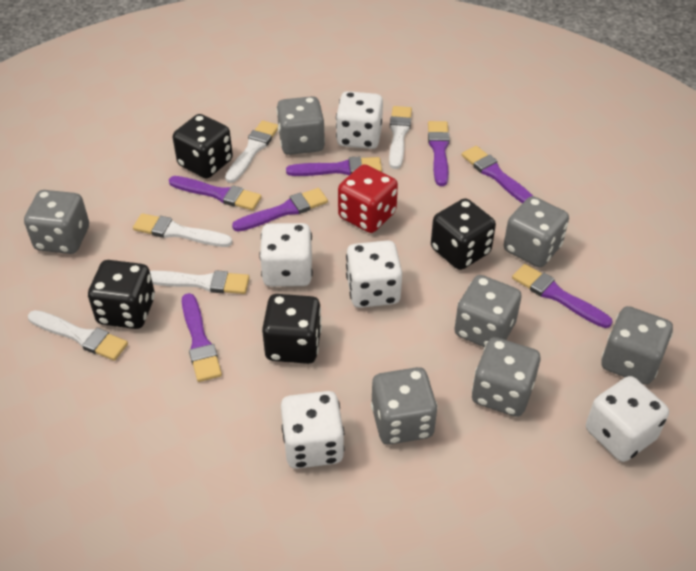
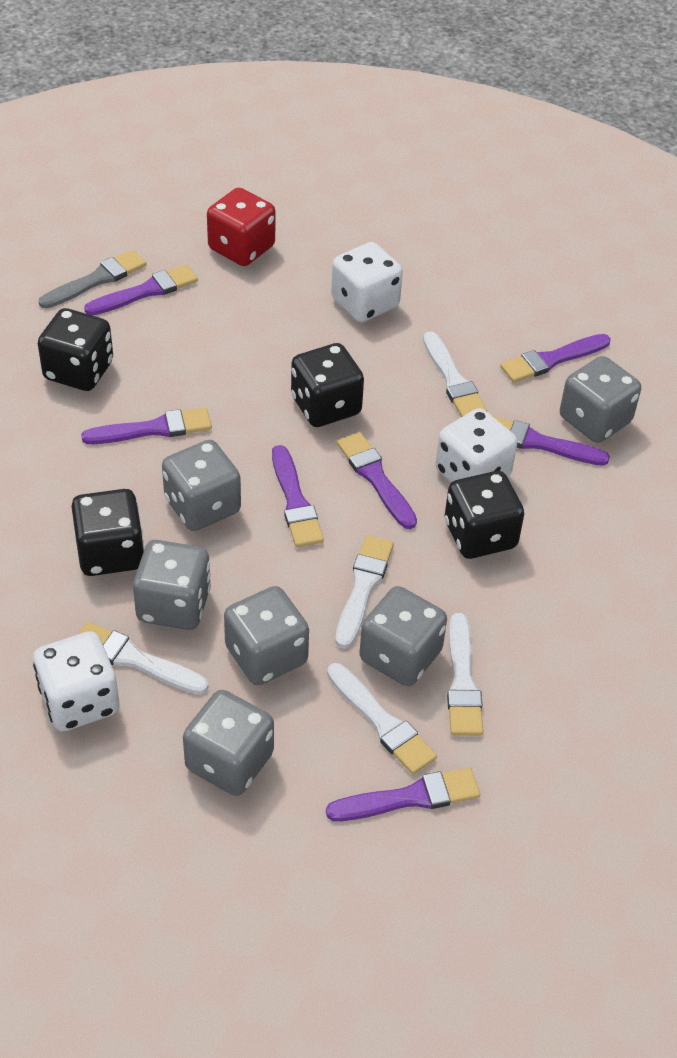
grey brush: 0 -> 1
grey dice: 7 -> 6
white dice: 5 -> 3

